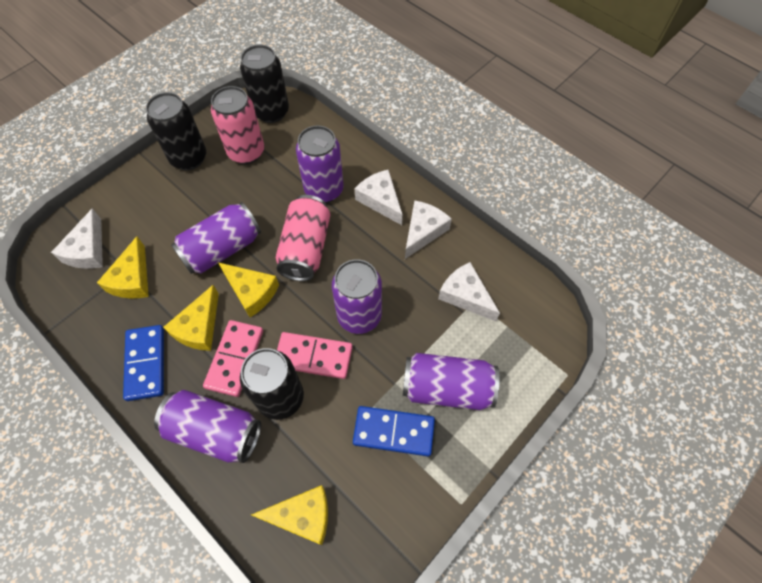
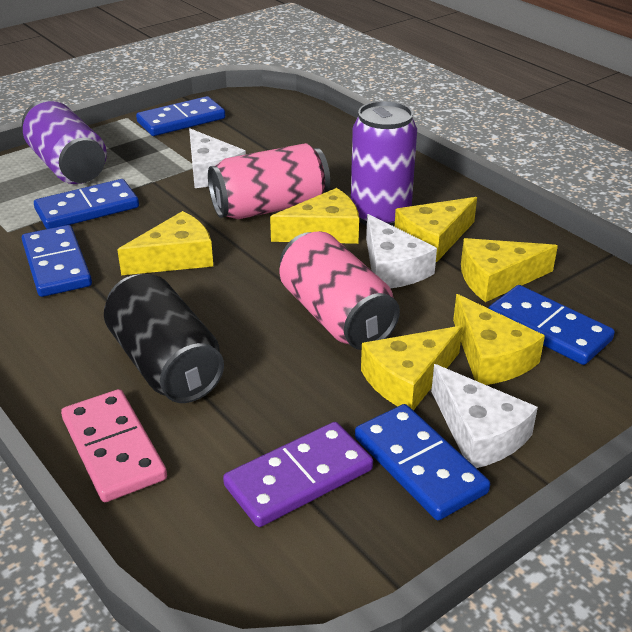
black can: 3 -> 1
blue domino: 2 -> 5
pink domino: 2 -> 1
purple can: 5 -> 2
purple domino: 0 -> 1
white cheese: 4 -> 3
yellow cheese: 4 -> 6

